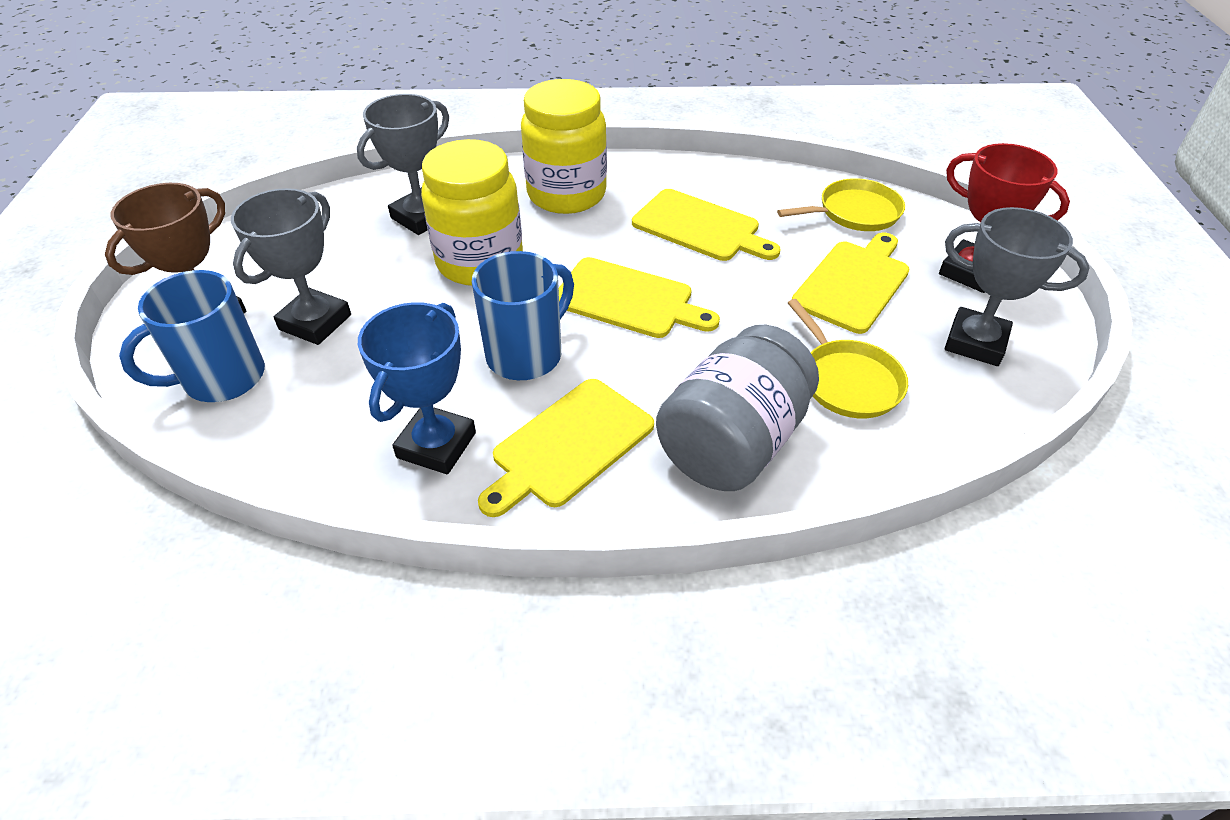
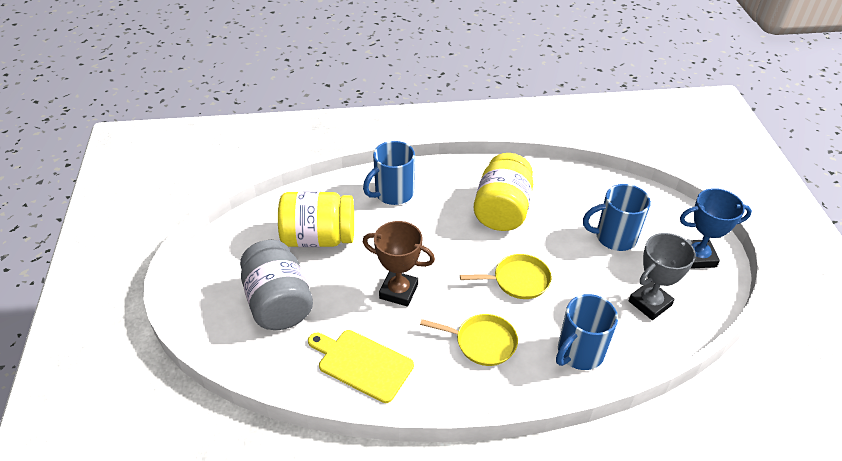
blue mug: 2 -> 3
grey trophy: 3 -> 1
red trophy: 1 -> 0
yellow cutting board: 4 -> 1

